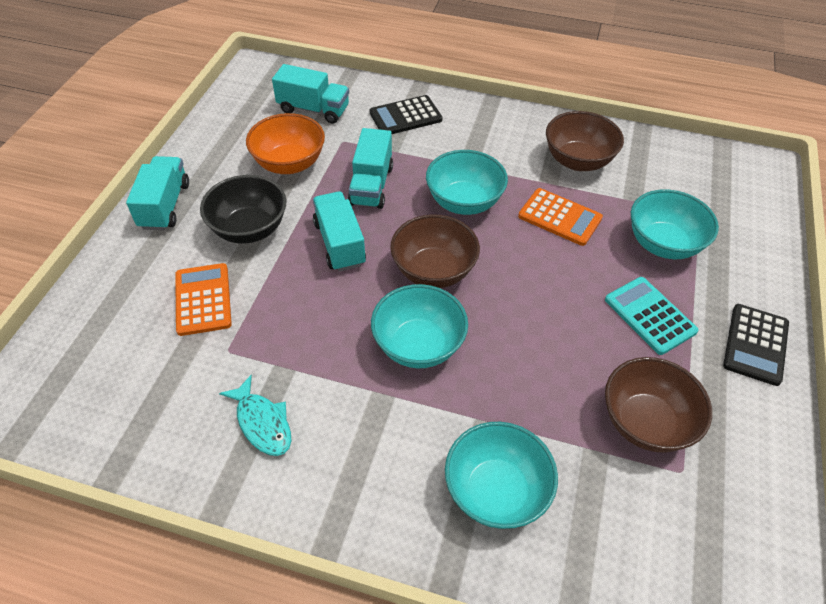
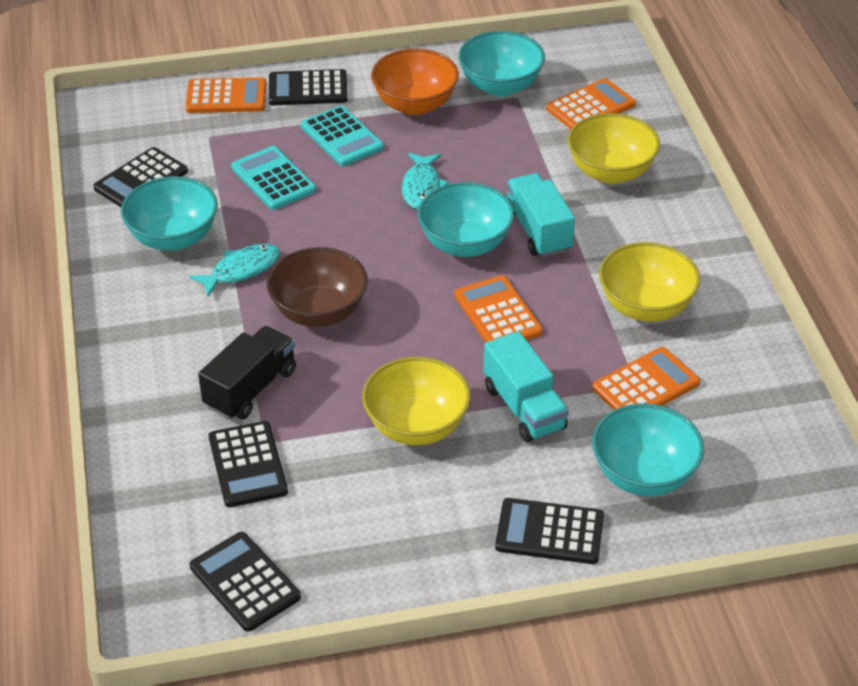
black bowl: 1 -> 0
black calculator: 2 -> 5
black truck: 0 -> 1
brown bowl: 3 -> 1
orange calculator: 2 -> 4
turquoise calculator: 1 -> 2
turquoise fish: 1 -> 2
turquoise truck: 4 -> 2
yellow bowl: 0 -> 3

